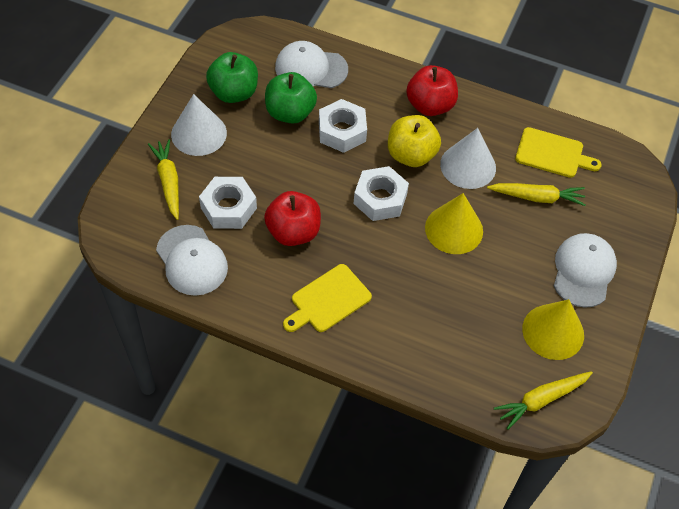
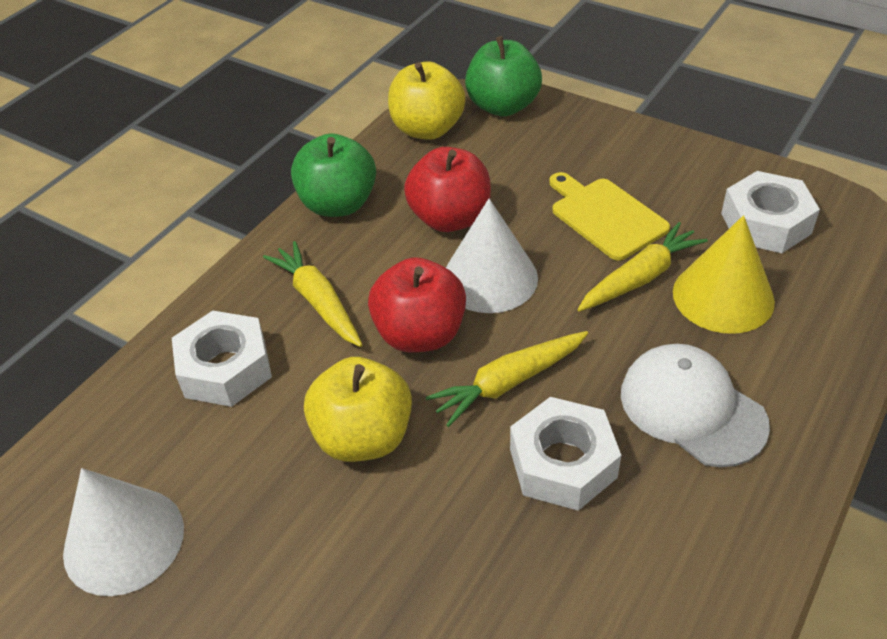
white cap: 3 -> 1
yellow apple: 1 -> 2
yellow cone: 2 -> 1
yellow cutting board: 2 -> 1

